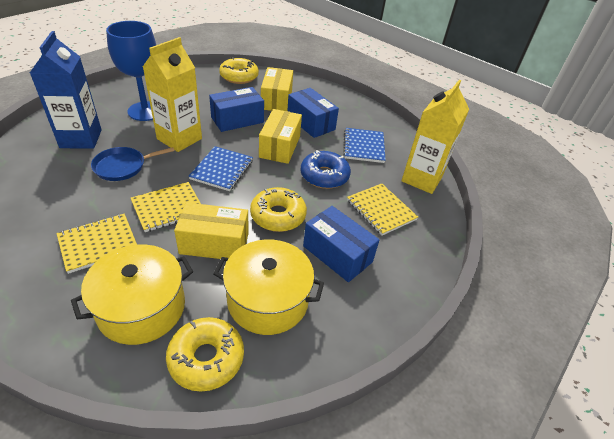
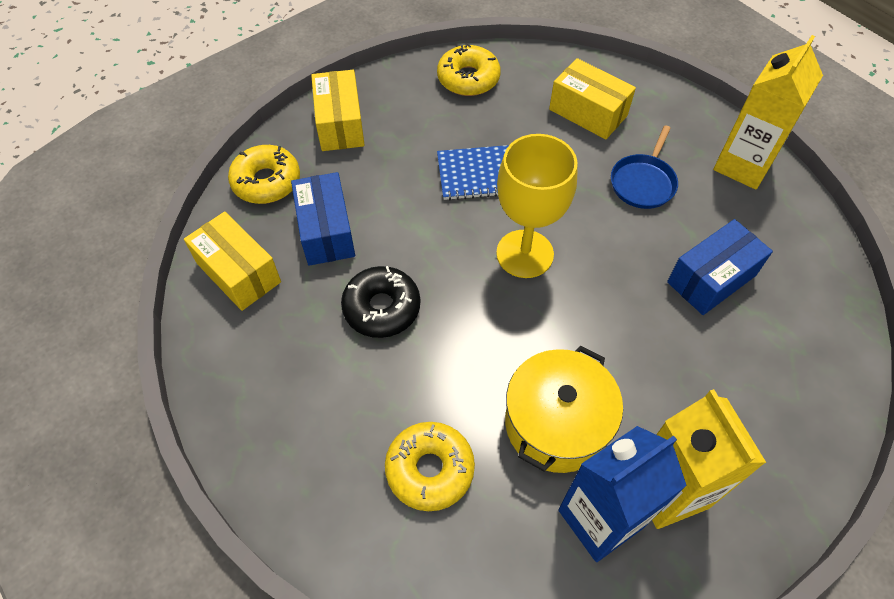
black donut: 0 -> 1
blue box: 3 -> 2
blue donut: 1 -> 0
blue goblet: 1 -> 0
blue notebook: 2 -> 1
yellow goblet: 0 -> 1
yellow notebook: 3 -> 0
yellow pot: 2 -> 1

